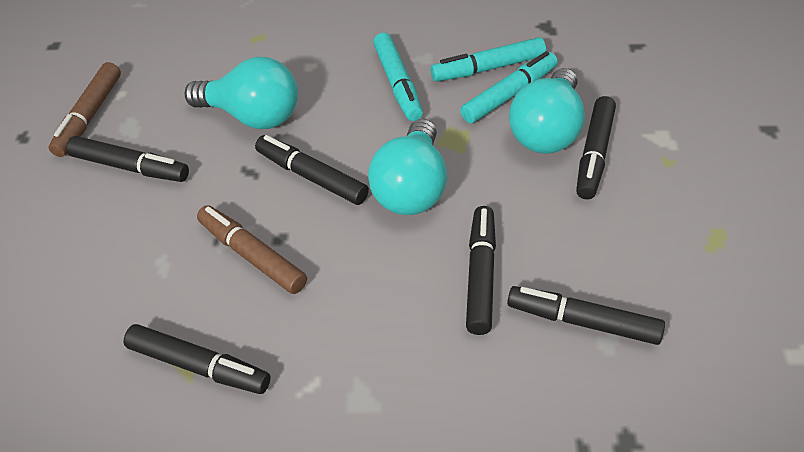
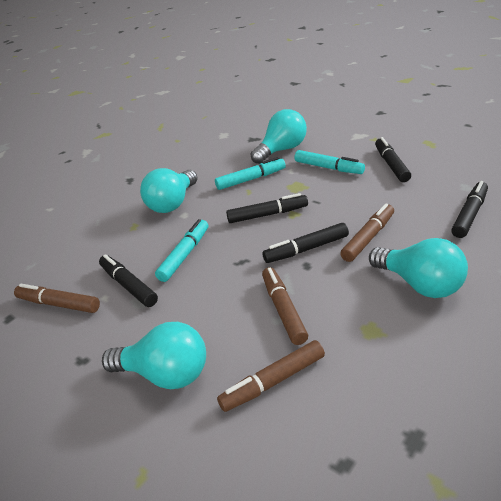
black marker: 6 -> 5
brown marker: 2 -> 4
turquoise light bulb: 3 -> 4

